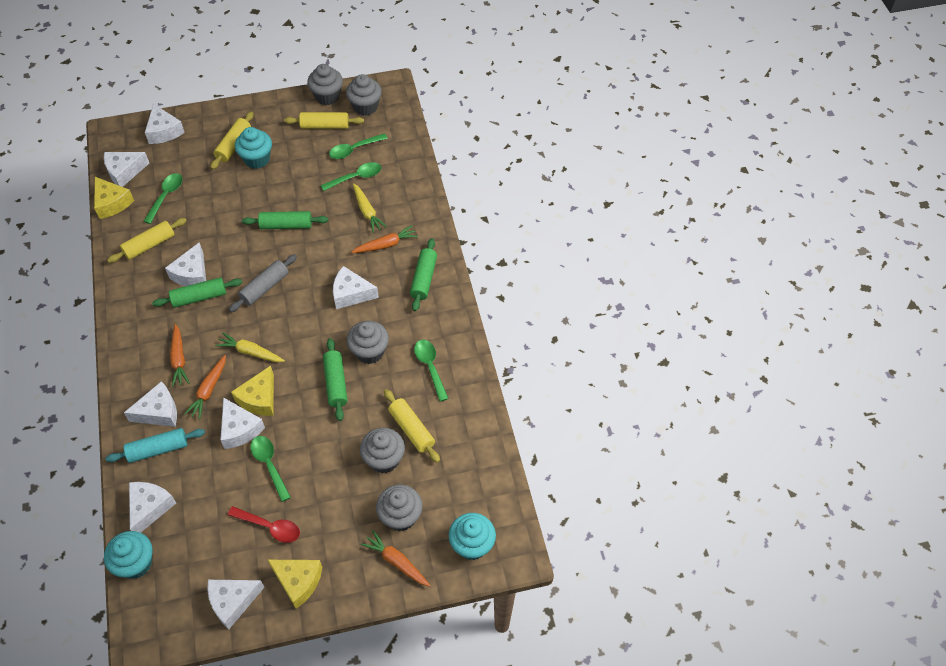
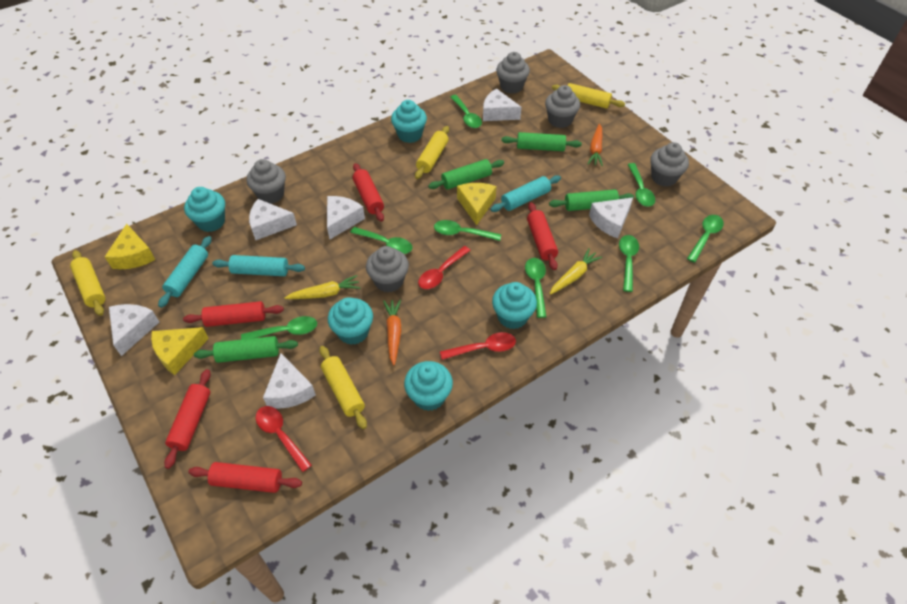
green spoon: 5 -> 8
grey rolling pin: 1 -> 0
orange carrot: 4 -> 2
red rolling pin: 0 -> 5
red spoon: 1 -> 3
turquoise cupcake: 3 -> 5
turquoise rolling pin: 1 -> 3
white cheese: 8 -> 6

